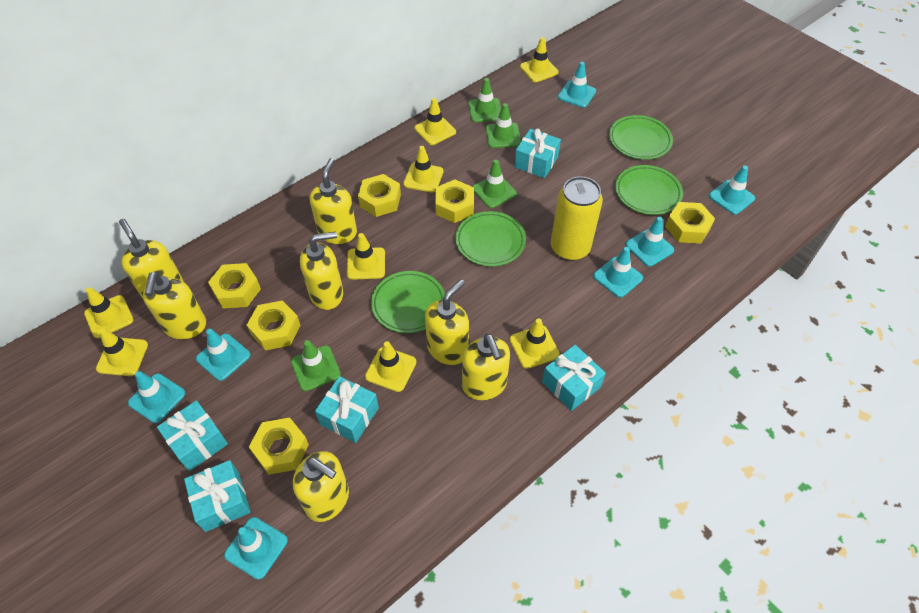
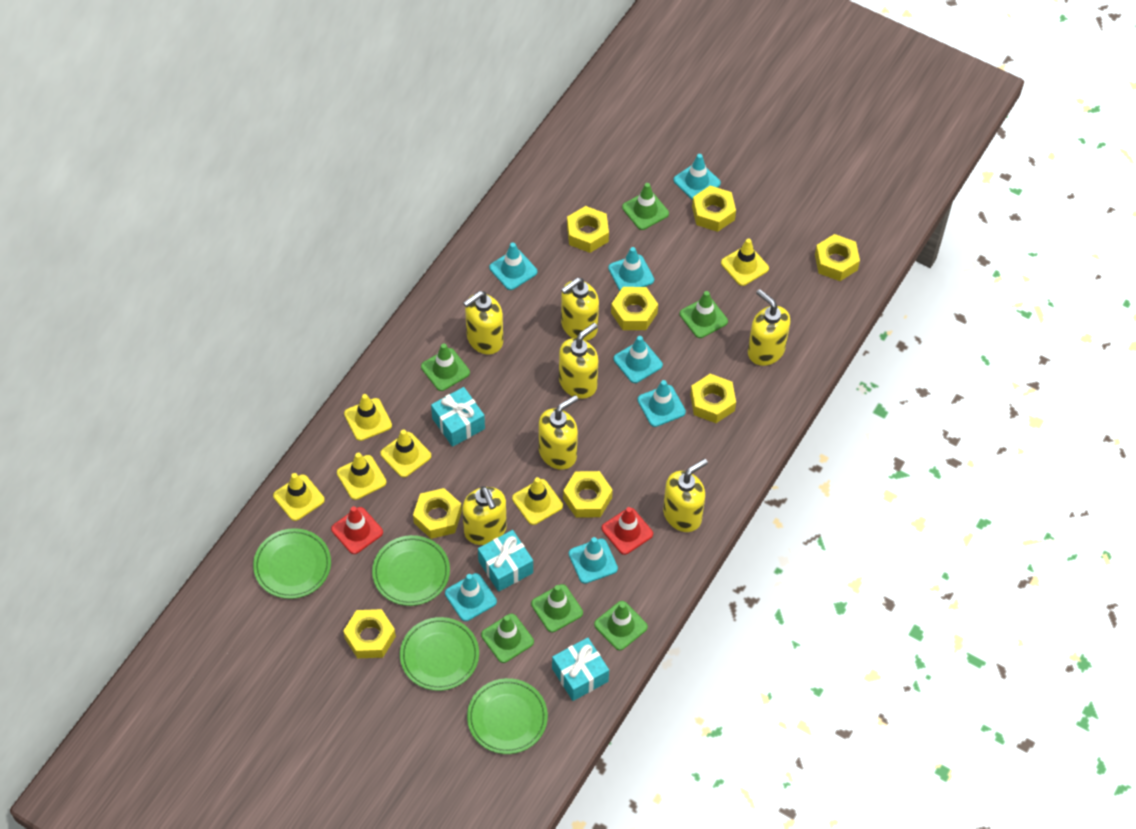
green traffic cone: 4 -> 6
red traffic cone: 0 -> 2
turquoise gift: 5 -> 3
yellow can: 1 -> 0
yellow nut: 6 -> 8
yellow traffic cone: 8 -> 6

